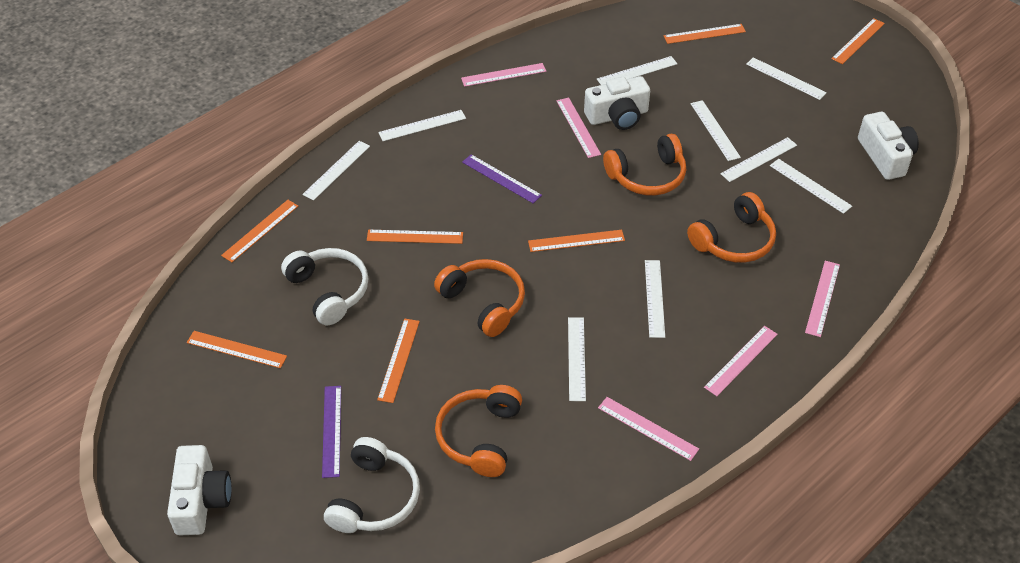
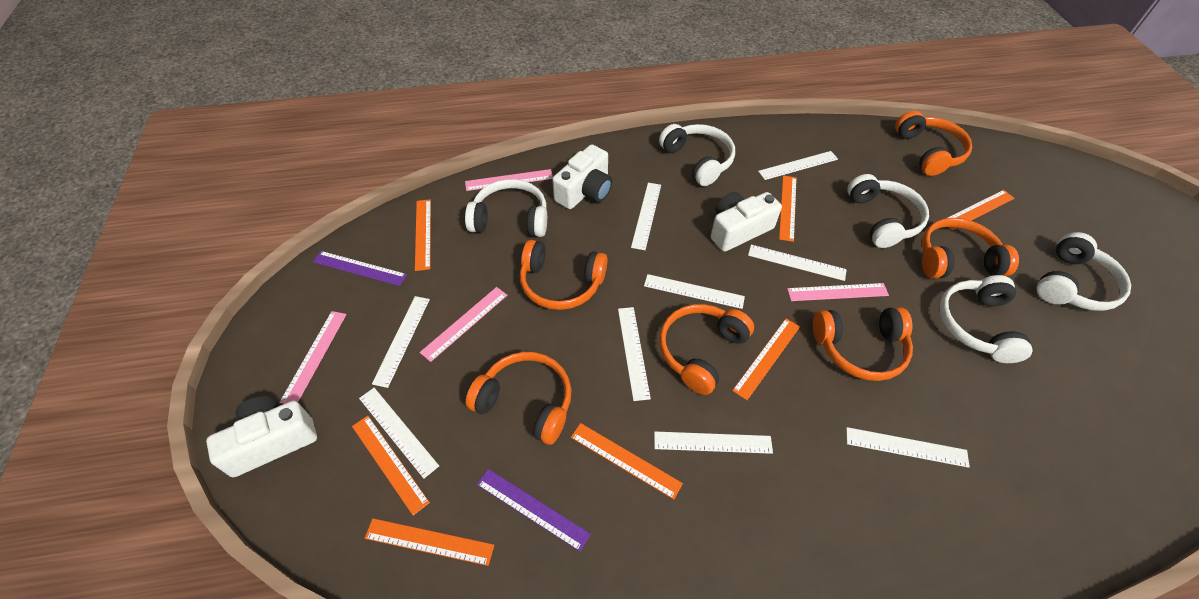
orange headphones: 4 -> 6
pink ruler: 5 -> 4
white headphones: 2 -> 5

